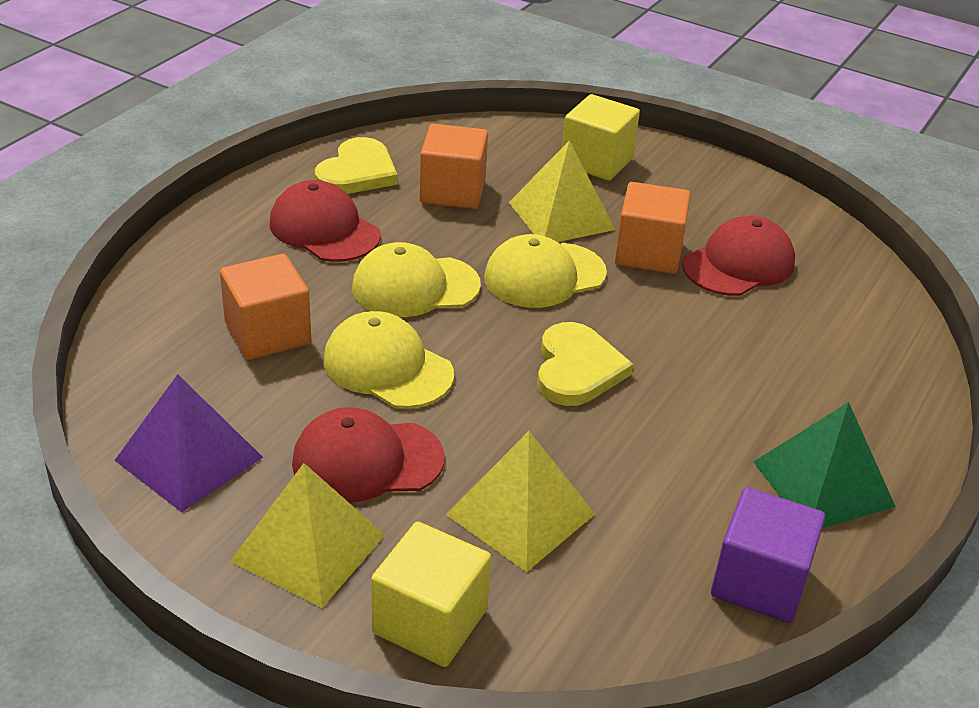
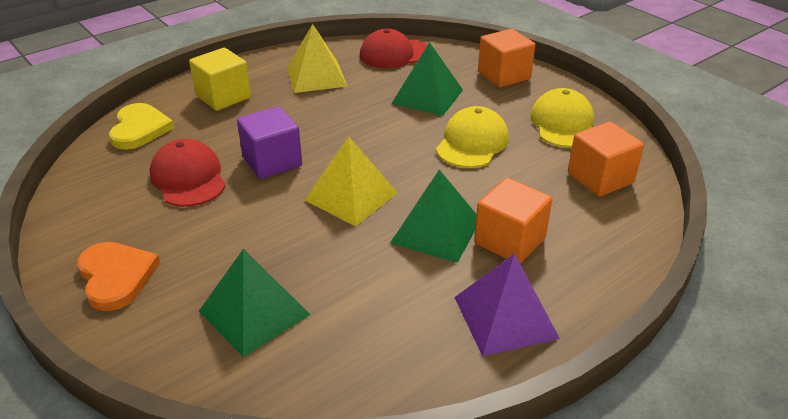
green pyramid: 1 -> 3
orange heart: 0 -> 1
red cap: 3 -> 2
yellow cap: 3 -> 2
yellow cube: 2 -> 1
yellow heart: 2 -> 1
yellow pyramid: 3 -> 2

